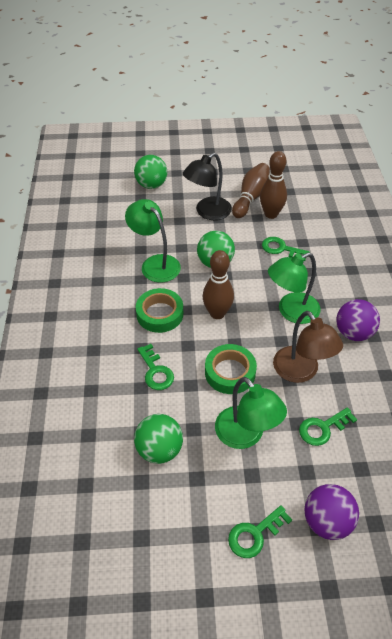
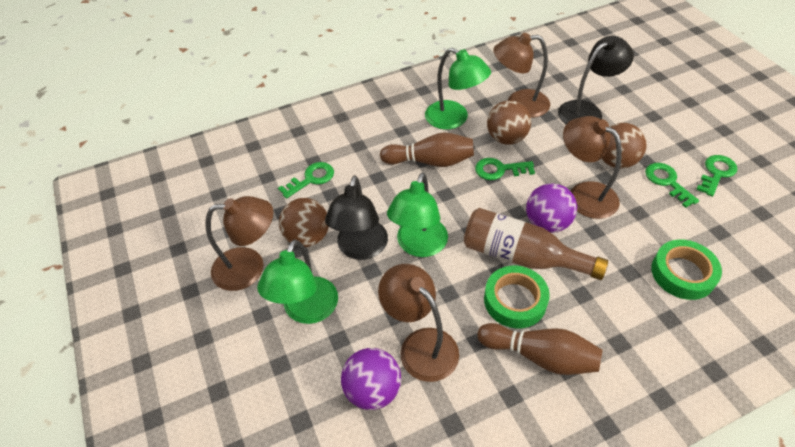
black lamp: 1 -> 2
brown ball: 0 -> 3
brown bottle: 0 -> 1
brown bowling pin: 3 -> 2
brown lamp: 1 -> 4
green ball: 3 -> 0

